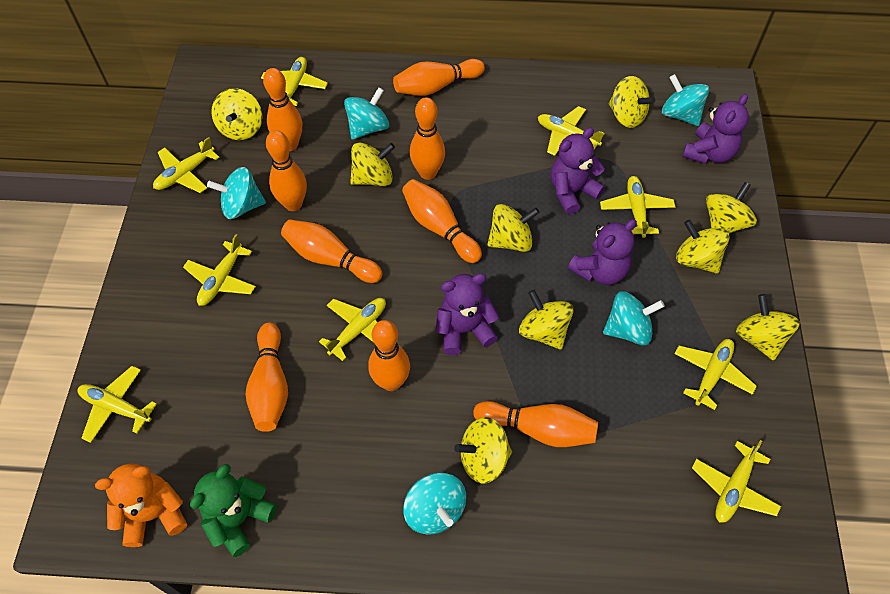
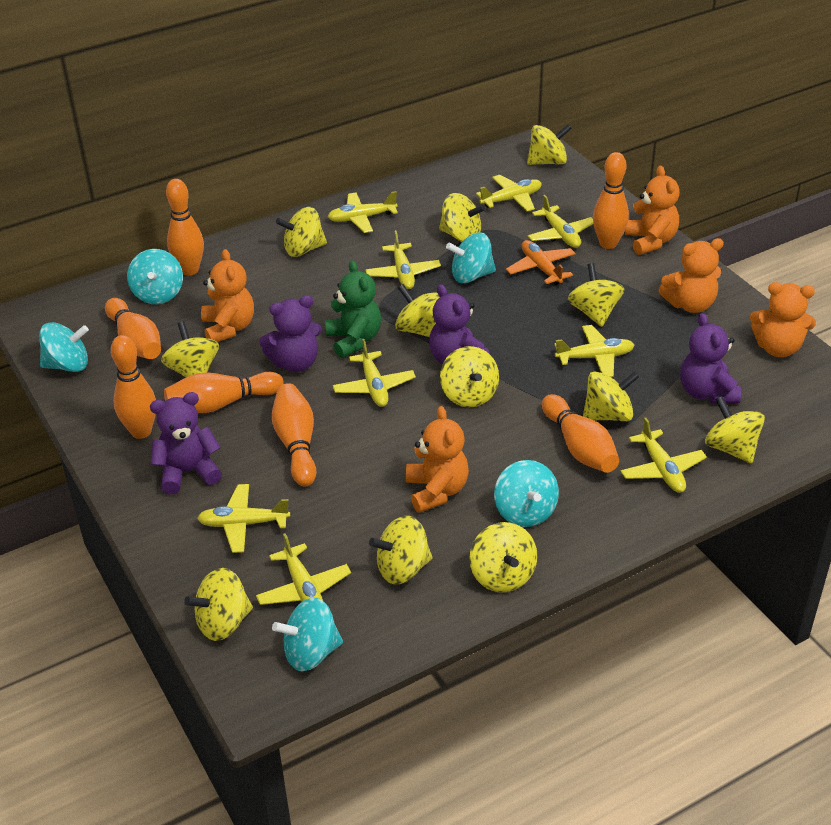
orange bowling pin: 9 -> 7
orange plane: 0 -> 1
orange teddy bear: 1 -> 5
yellow spinning top: 9 -> 12

